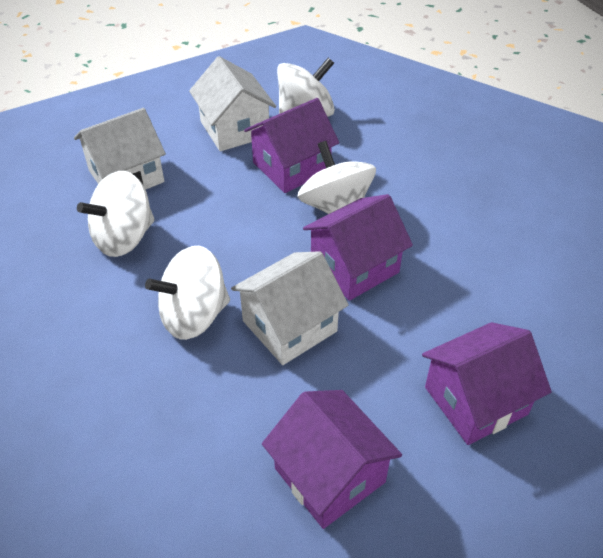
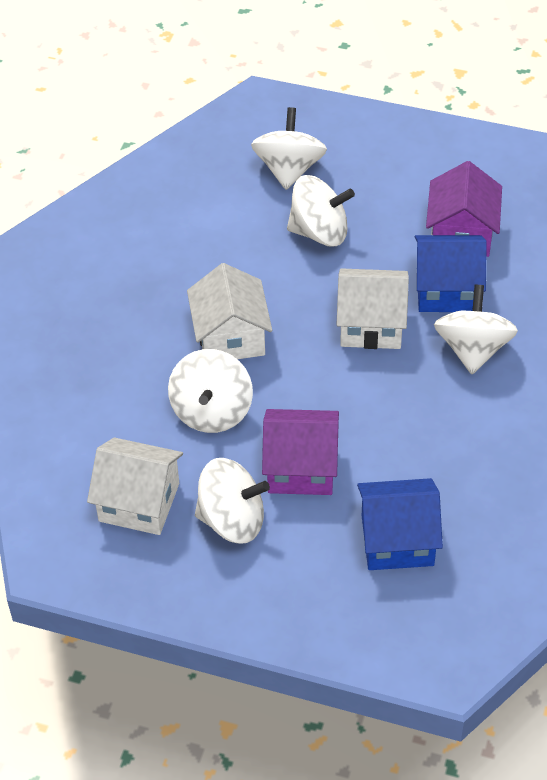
blue house: 0 -> 2
purple house: 4 -> 2
white spinning top: 4 -> 5

